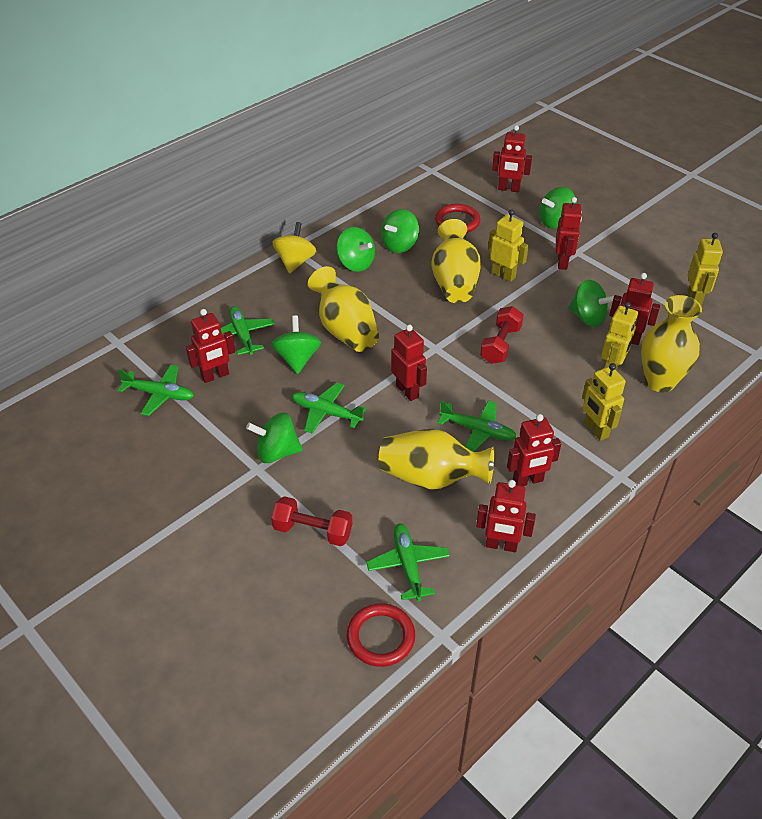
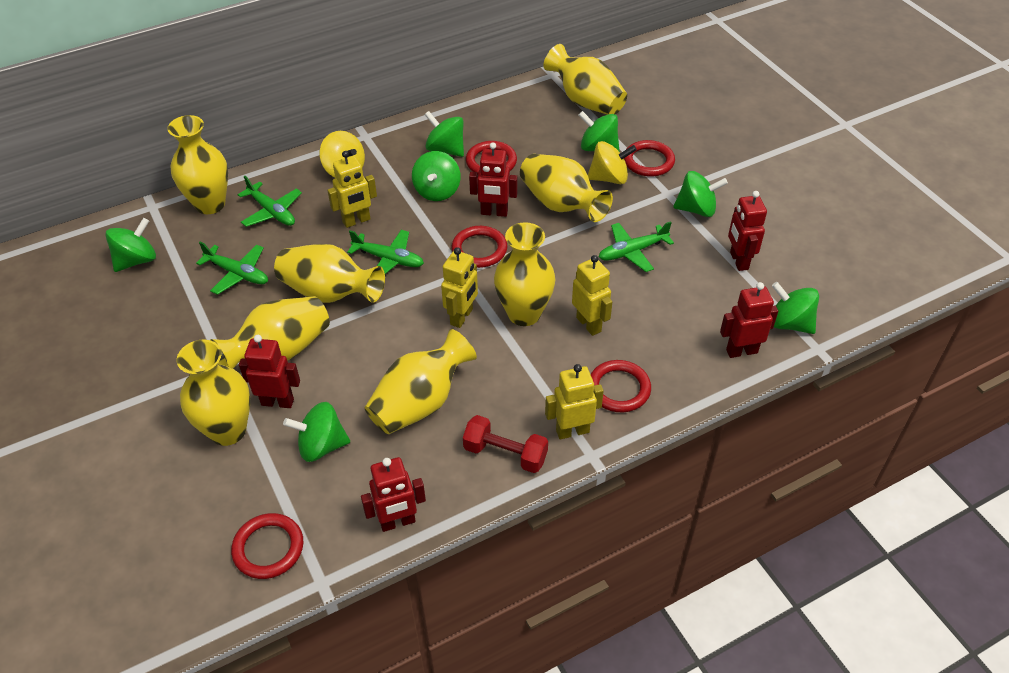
green plane: 5 -> 4
green spinning top: 6 -> 7
red dumbbell: 2 -> 1
red ring: 2 -> 5
red robot: 7 -> 5
yellow spinning top: 1 -> 2
yellow vase: 4 -> 8

